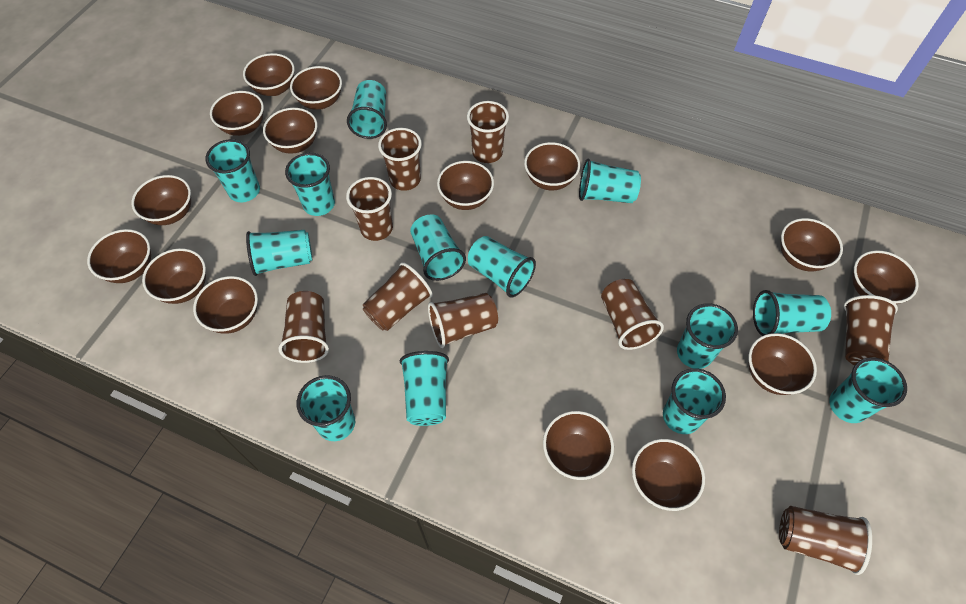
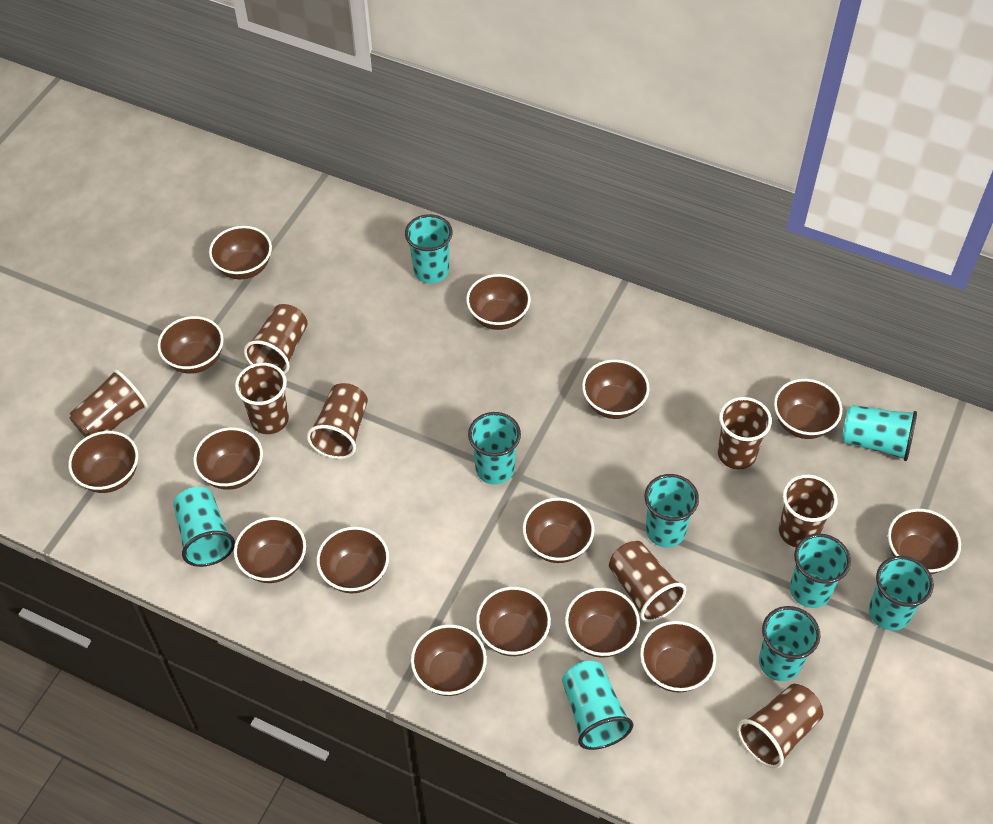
brown cup: 9 -> 8
turquoise cup: 13 -> 9

